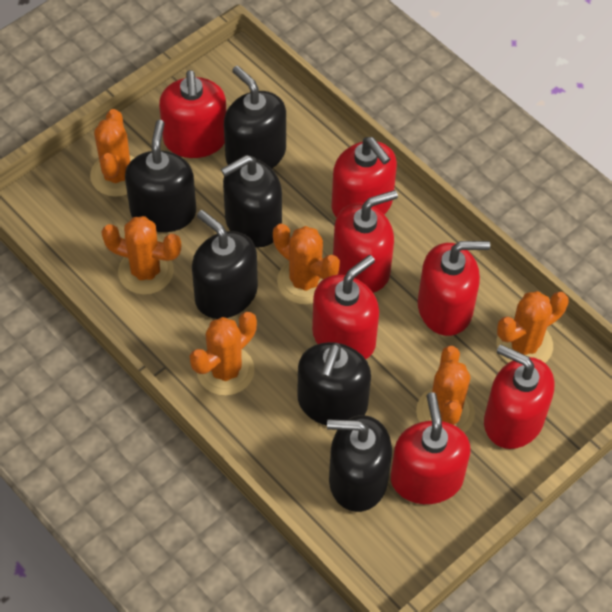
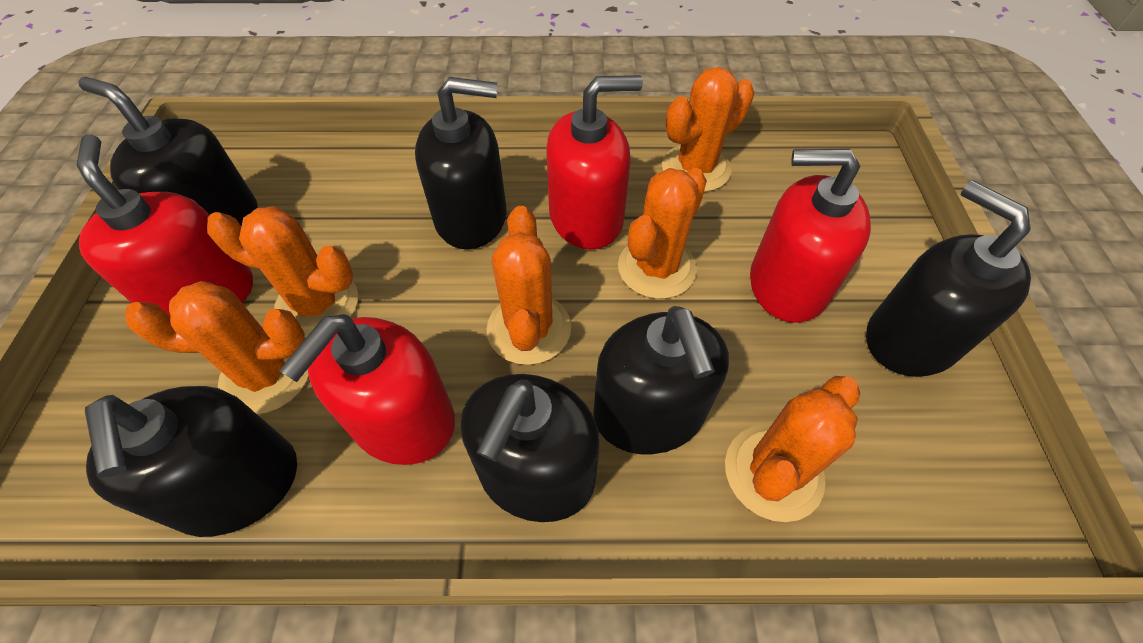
red soap dispenser: 7 -> 4

